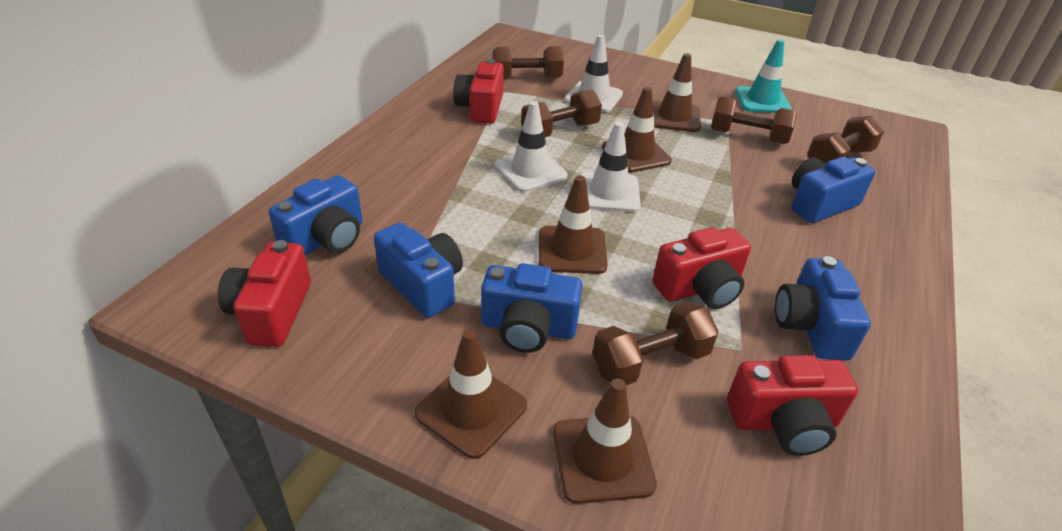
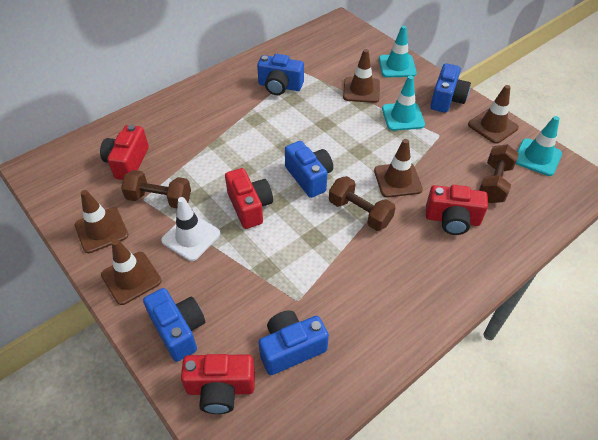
brown dumbbell: 5 -> 3
turquoise traffic cone: 1 -> 3
white traffic cone: 3 -> 1

